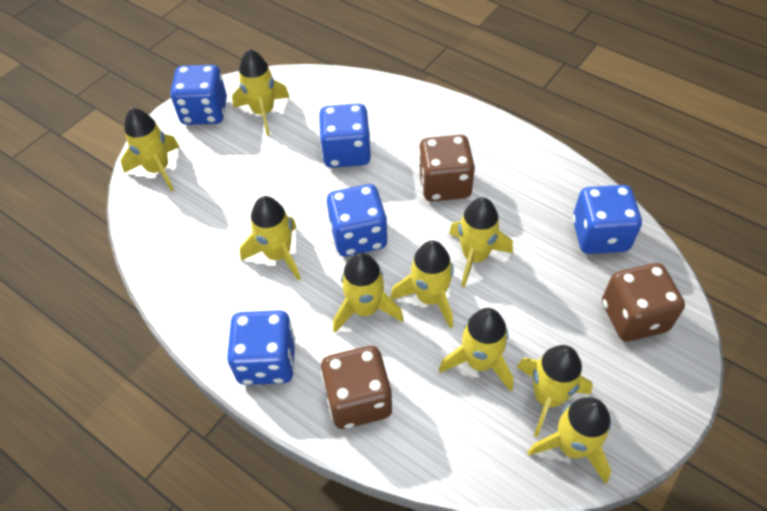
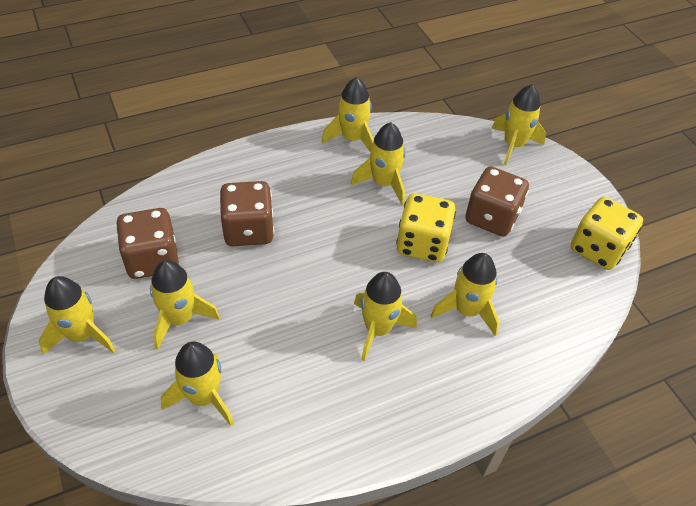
blue dice: 5 -> 0
yellow dice: 0 -> 2
yellow rocket: 9 -> 8

